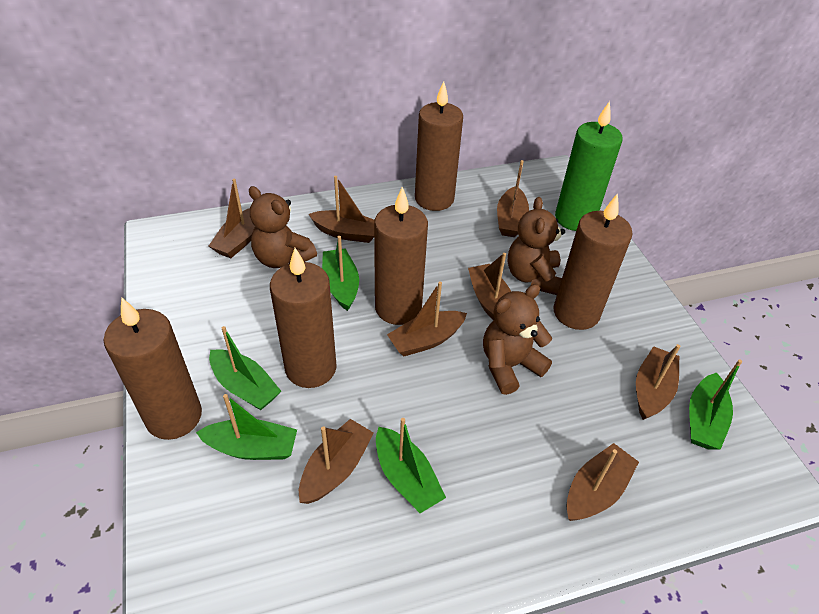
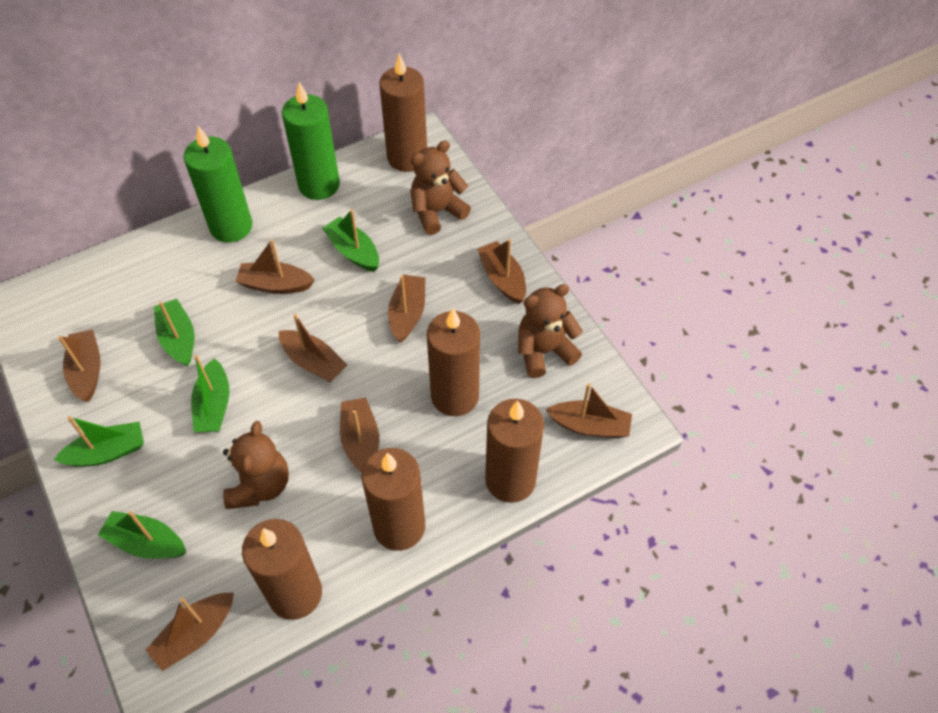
green candle: 1 -> 2

